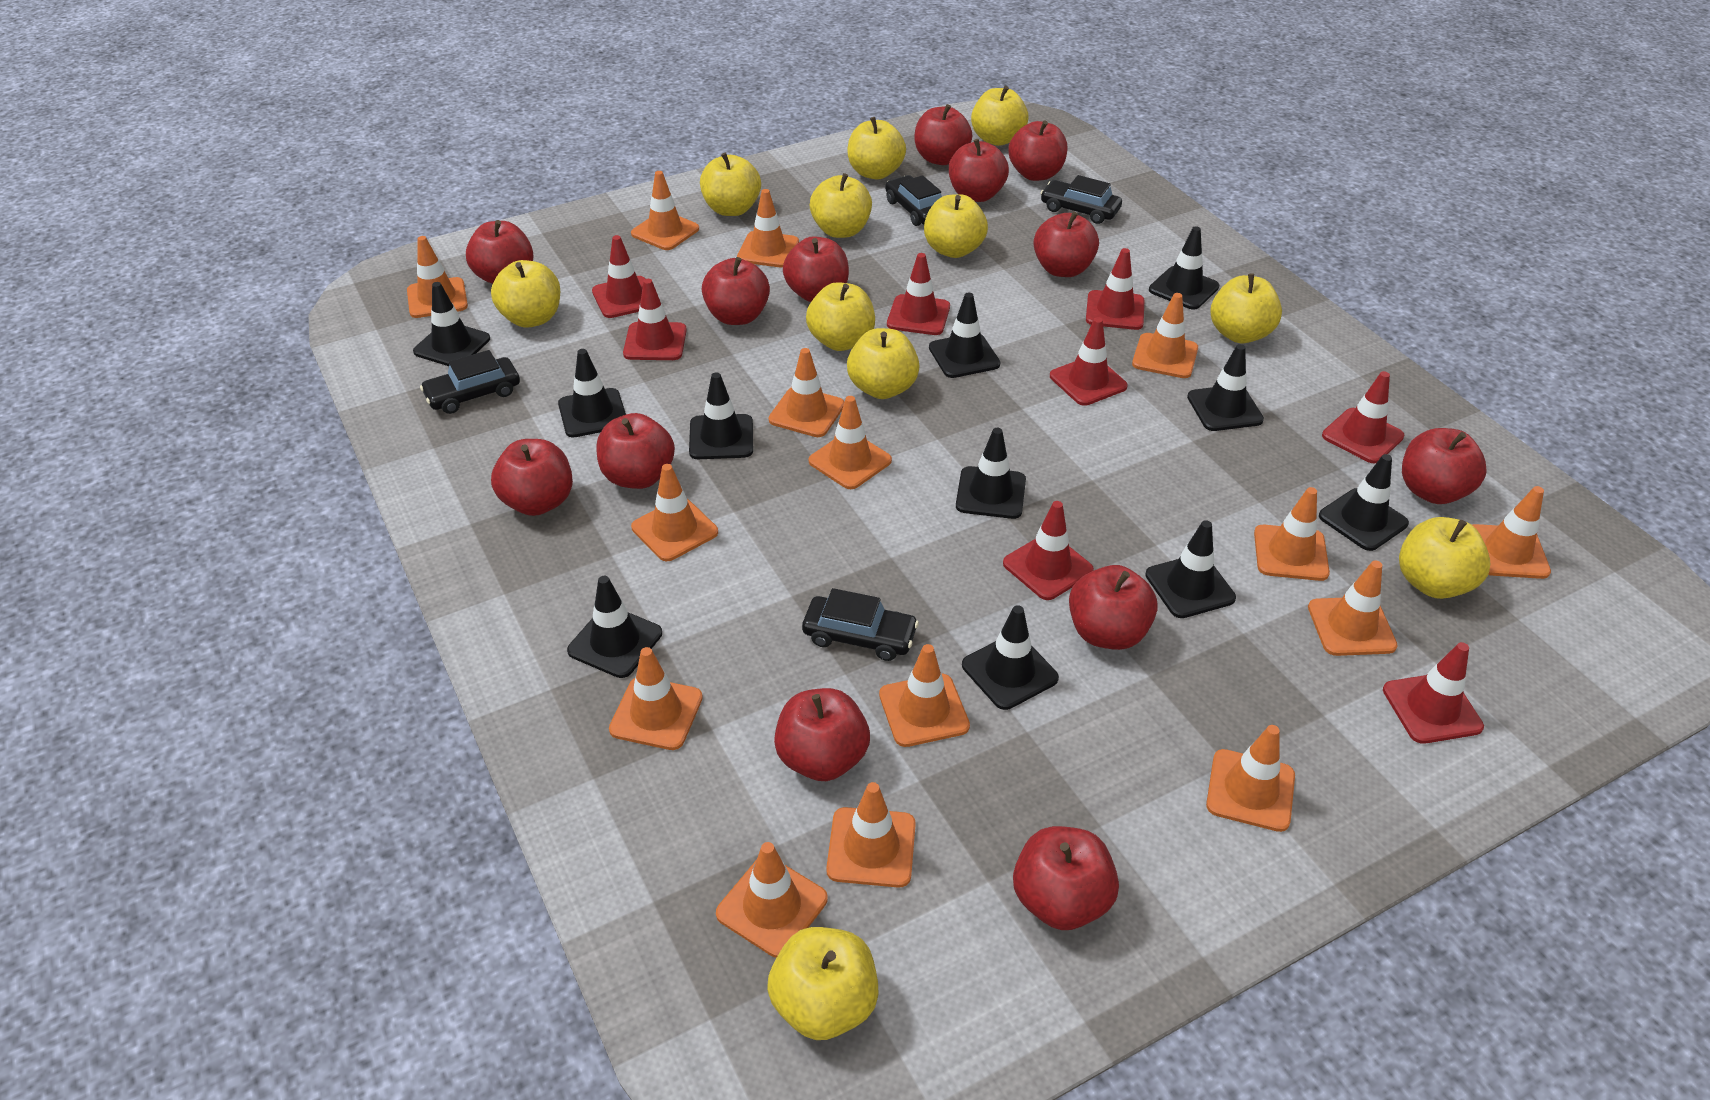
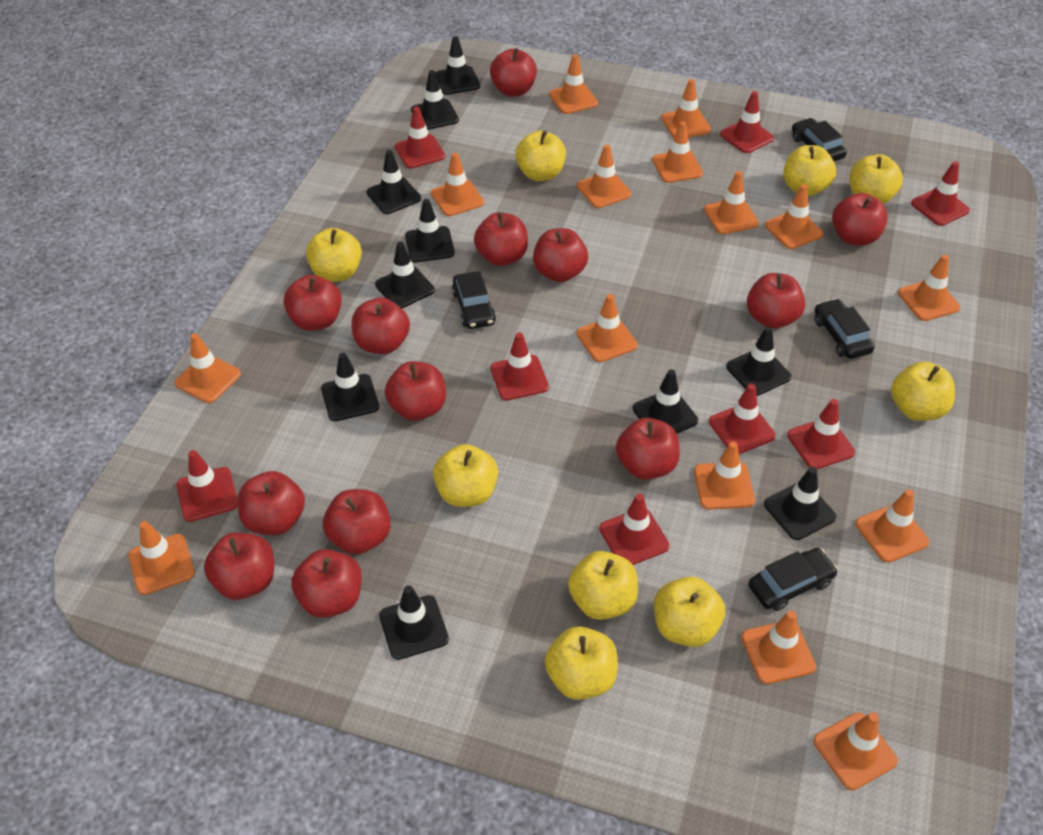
black traffic cone: 11 -> 10
yellow apple: 11 -> 9

